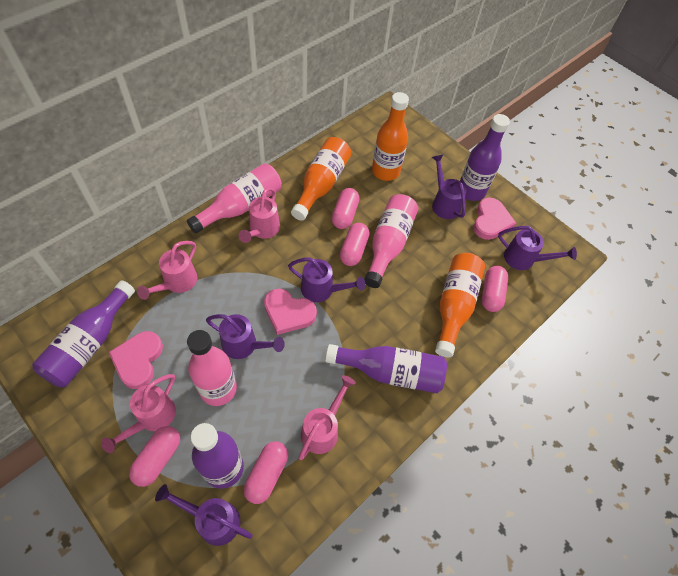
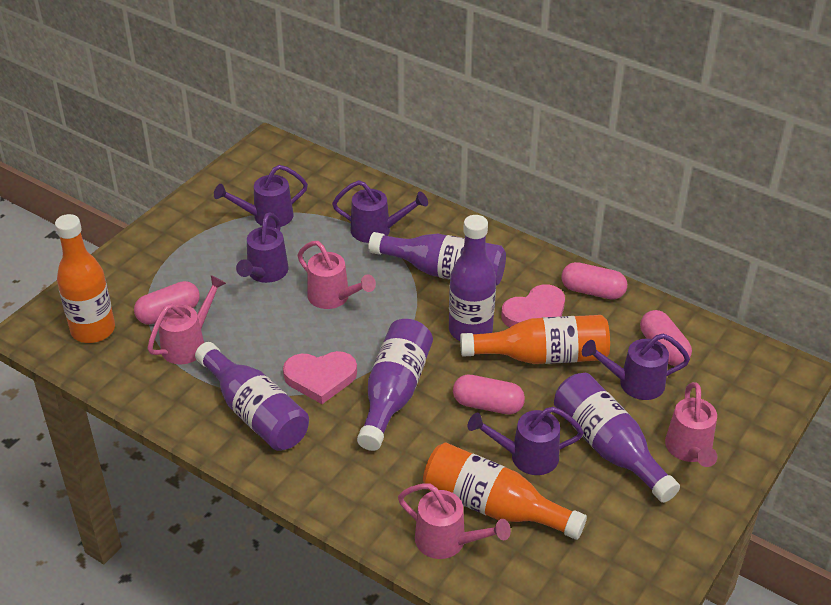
pink bottle: 3 -> 0
pink capsule: 5 -> 4
pink heart: 3 -> 2
purple bottle: 4 -> 5

